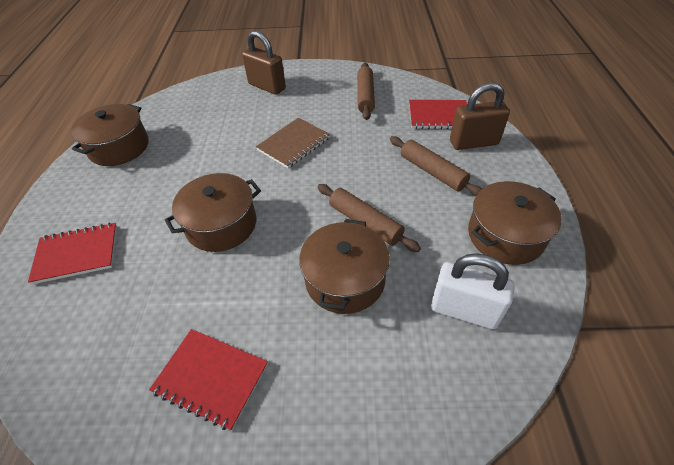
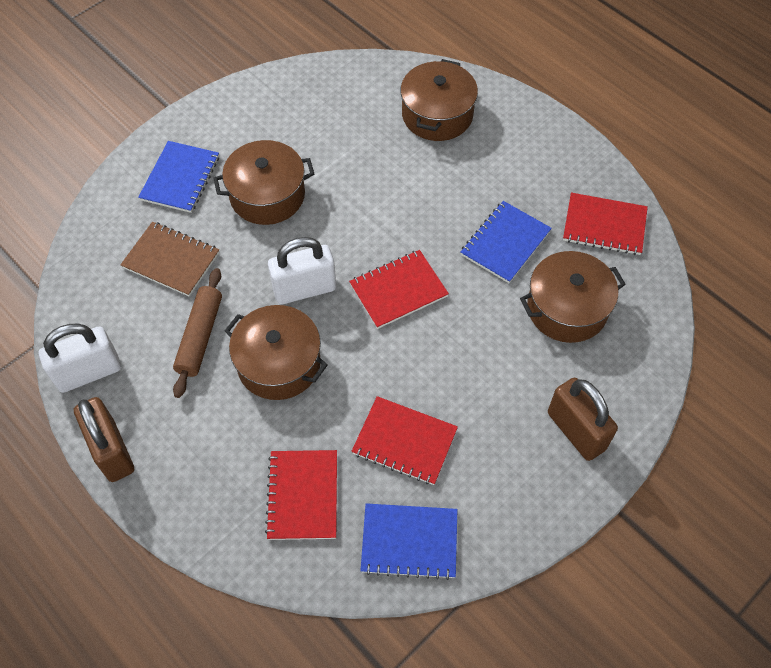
blue notebook: 0 -> 3
brown rolling pin: 3 -> 1
red notebook: 3 -> 4
white padlock: 1 -> 2

